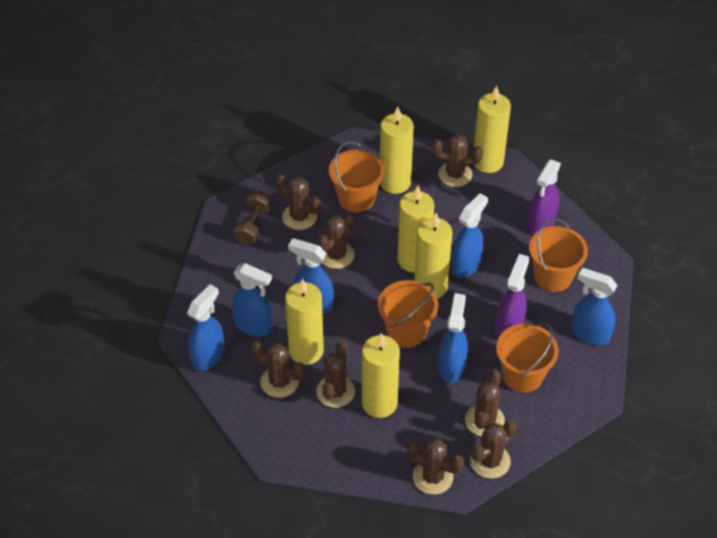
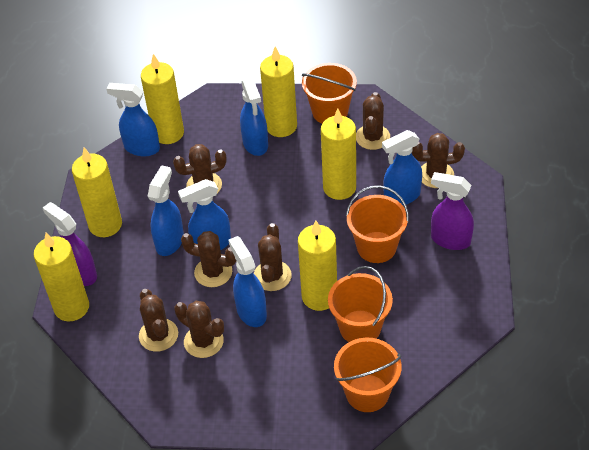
brown cactus: 8 -> 7
brown dumbbell: 1 -> 0

